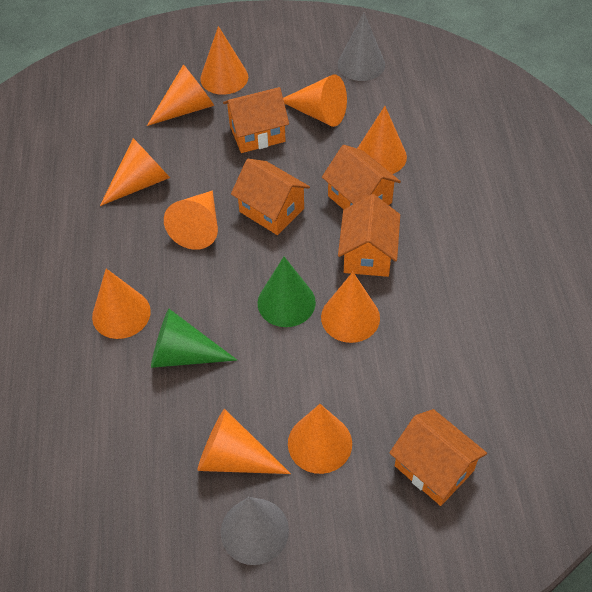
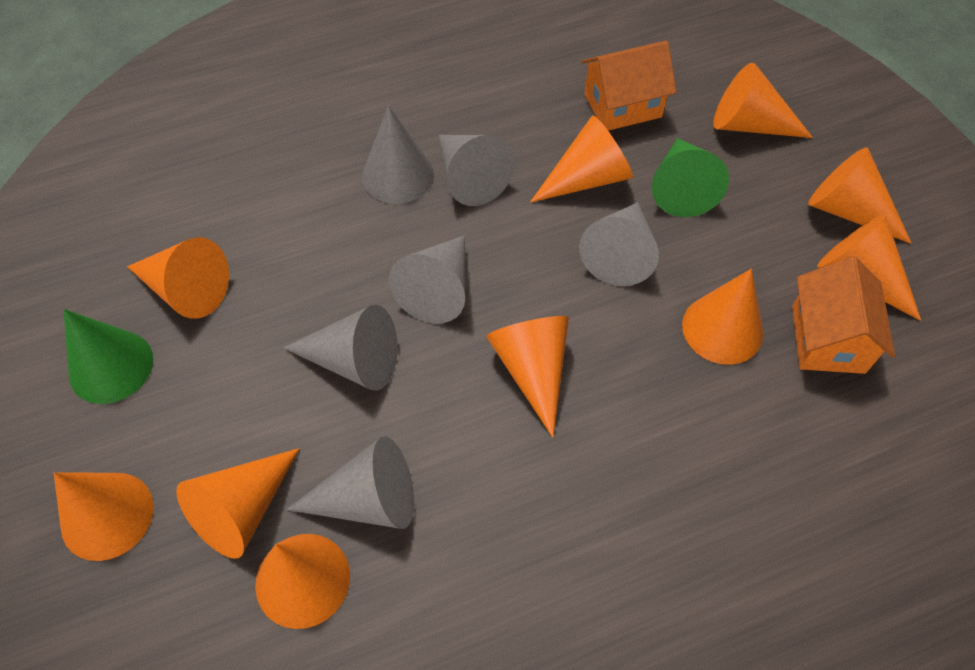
grey cone: 2 -> 6
orange house: 5 -> 2

